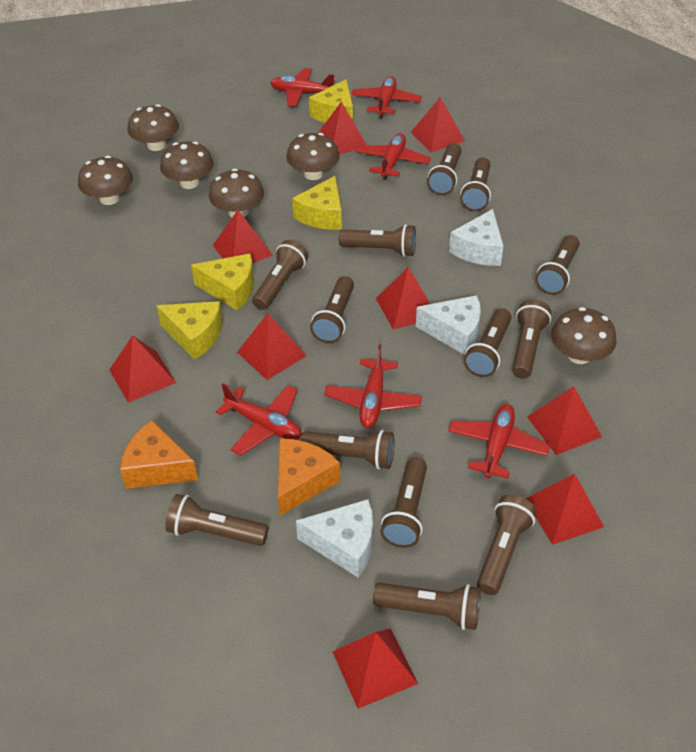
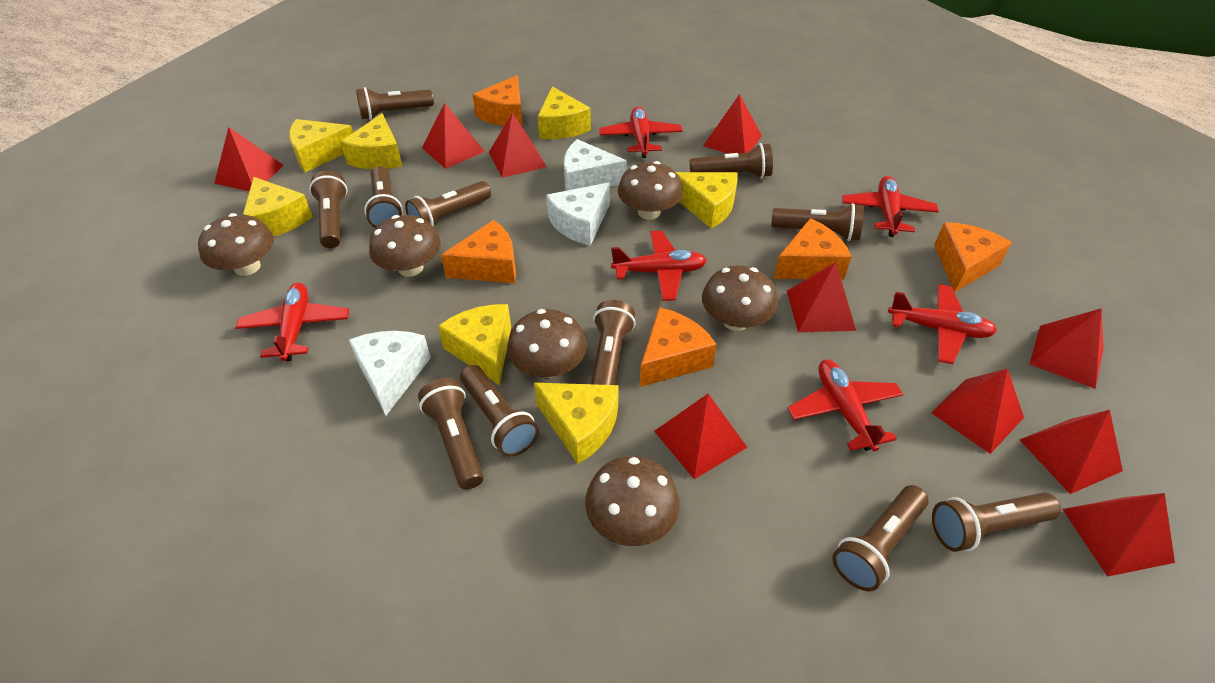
brown flashlight: 13 -> 11
orange cheese: 2 -> 5
red pyramid: 9 -> 10
yellow cheese: 4 -> 7

